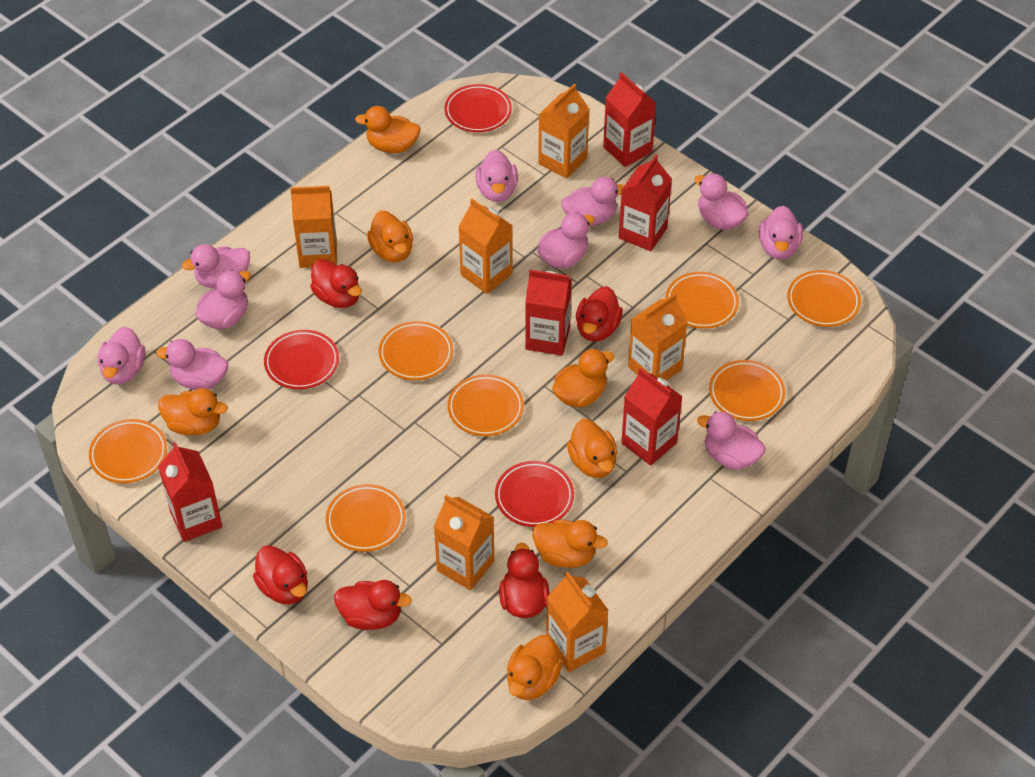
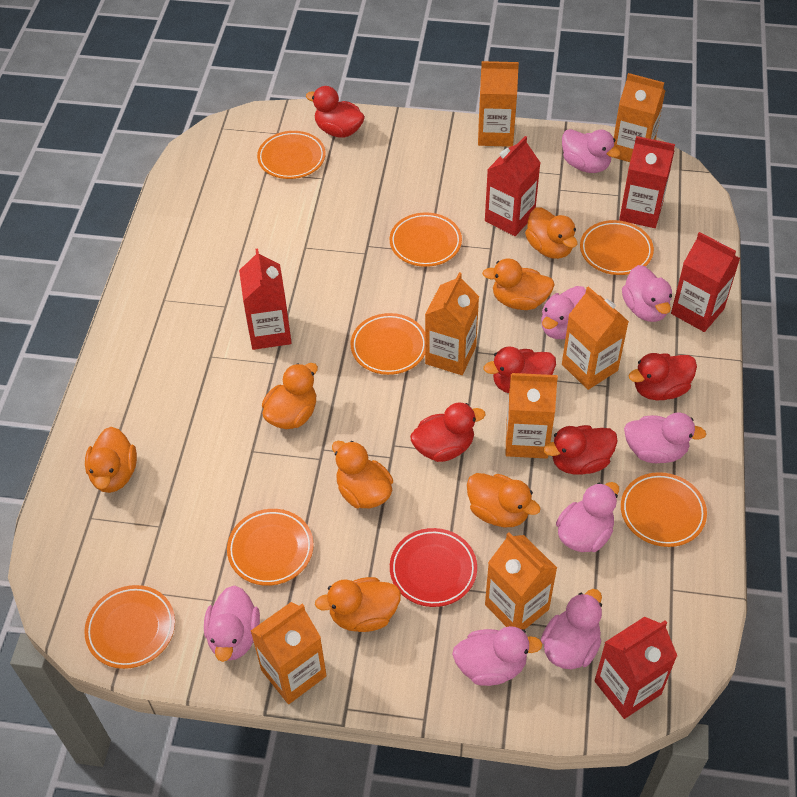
orange carton: 6 -> 7
pink duck: 10 -> 8
red plate: 3 -> 1

